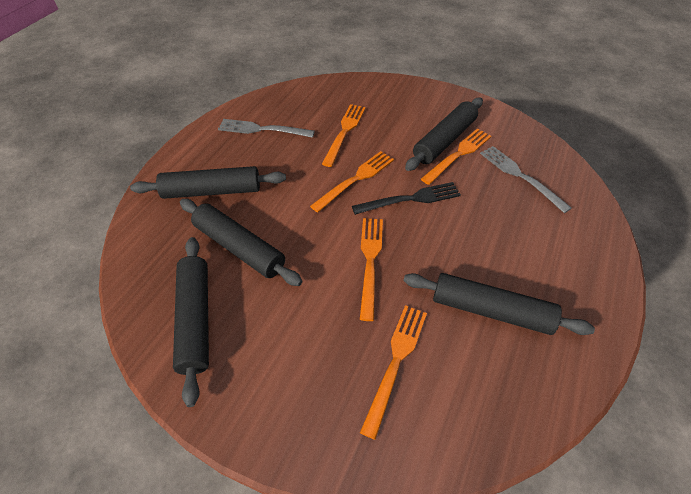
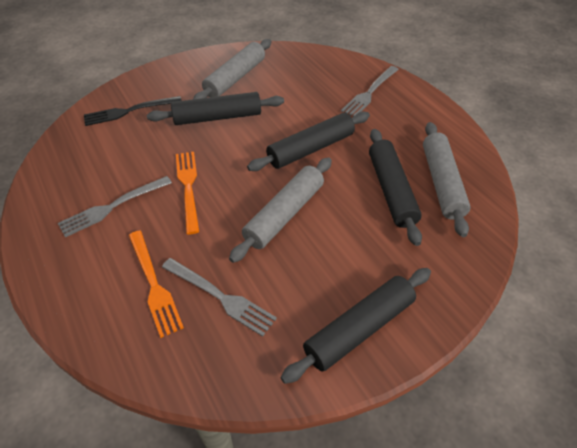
black rolling pin: 5 -> 4
grey fork: 2 -> 3
grey rolling pin: 0 -> 3
orange fork: 5 -> 2

